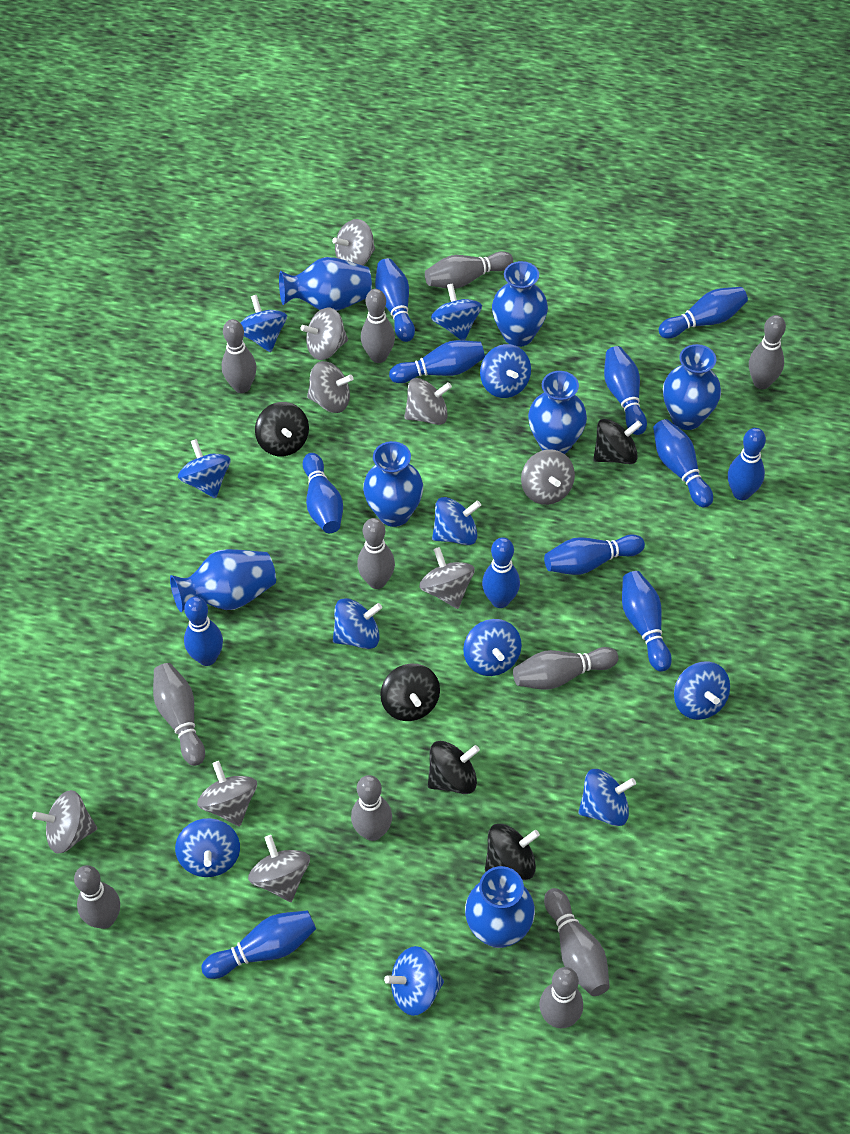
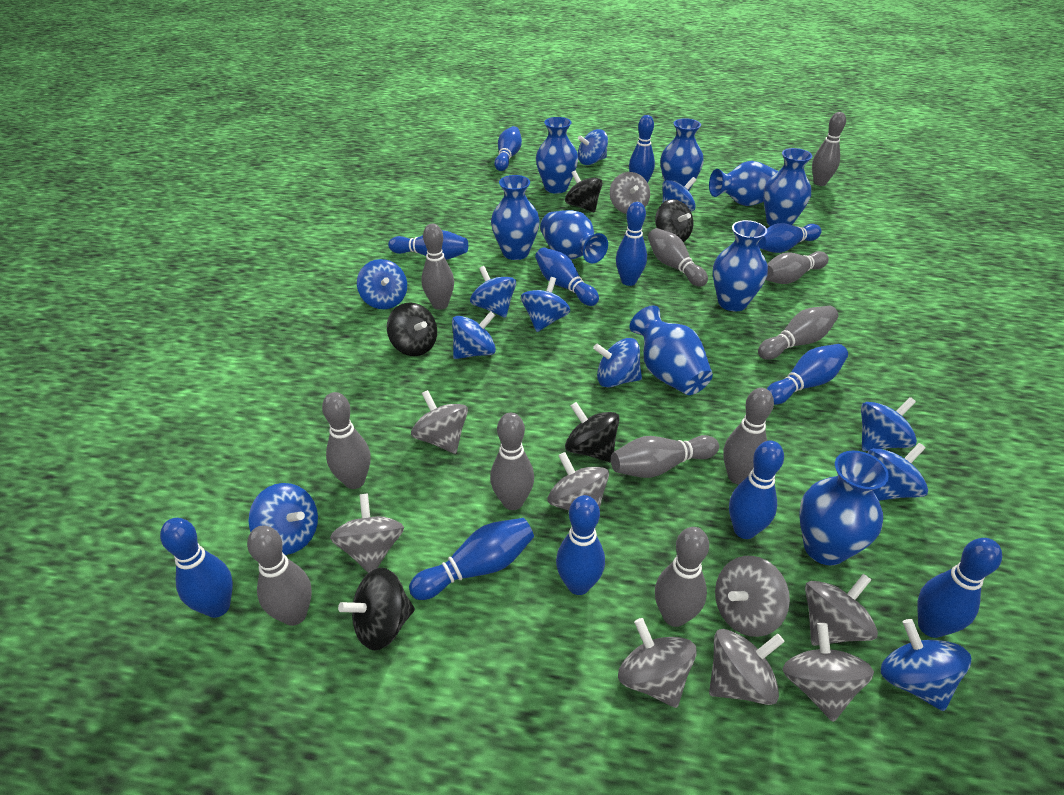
blue vase: 7 -> 9

